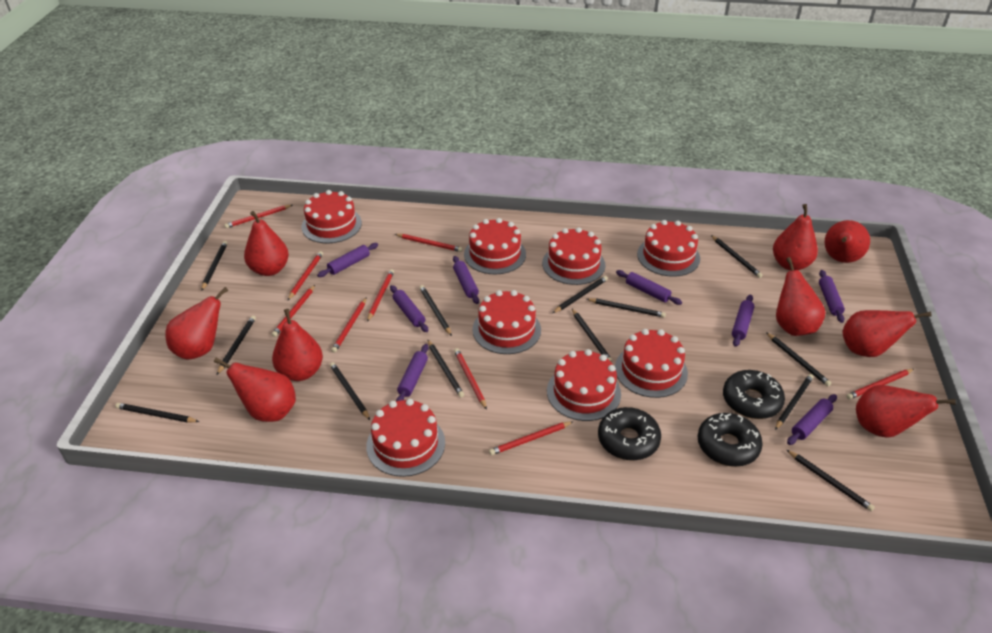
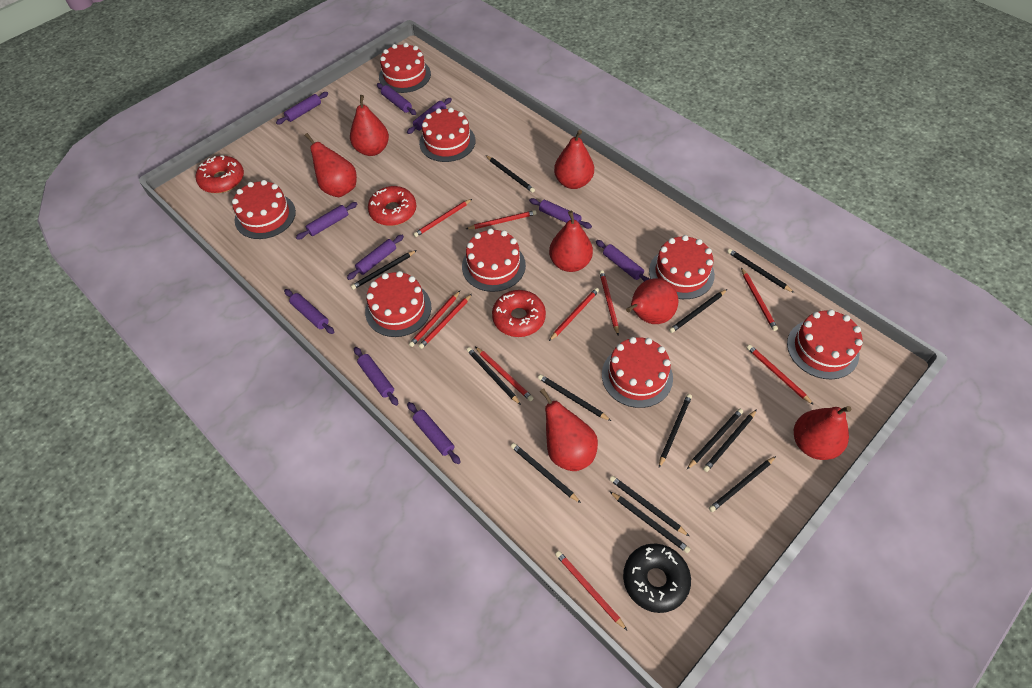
black donut: 3 -> 1
purple rolling pin: 8 -> 10
red donut: 0 -> 3
red pear: 9 -> 7
red pencil: 9 -> 10

